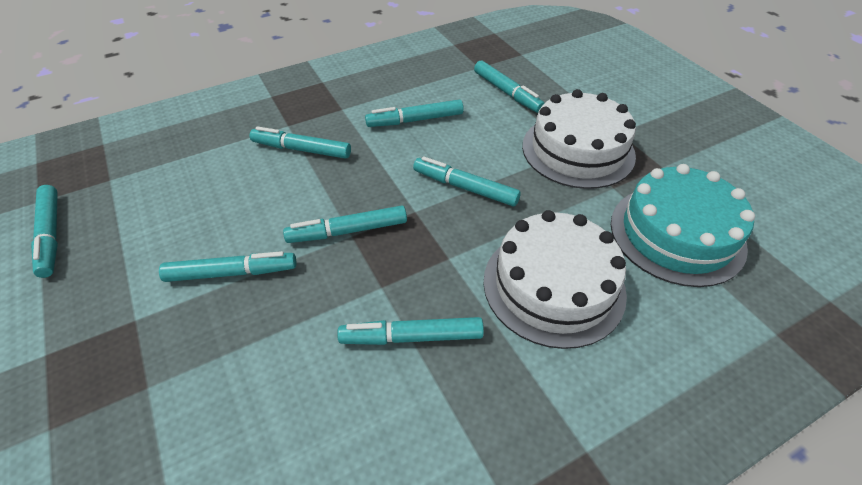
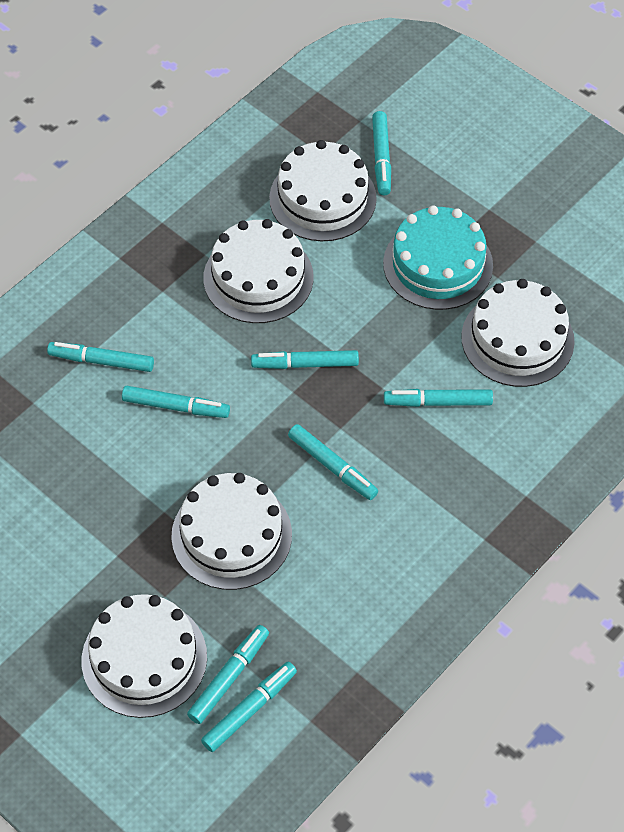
white cake: 2 -> 5

